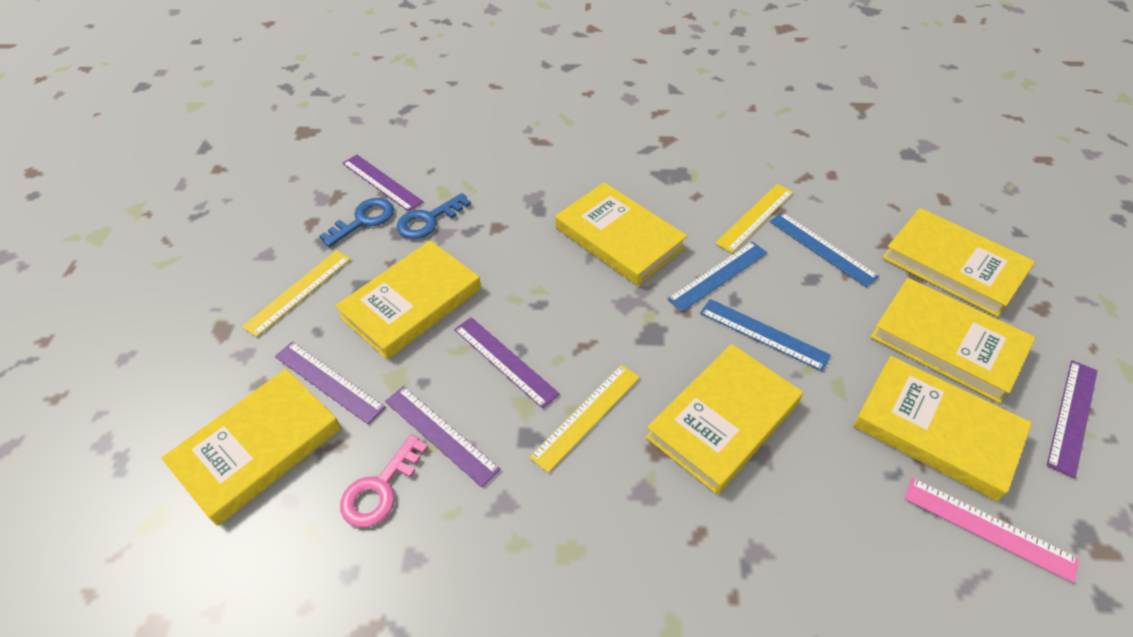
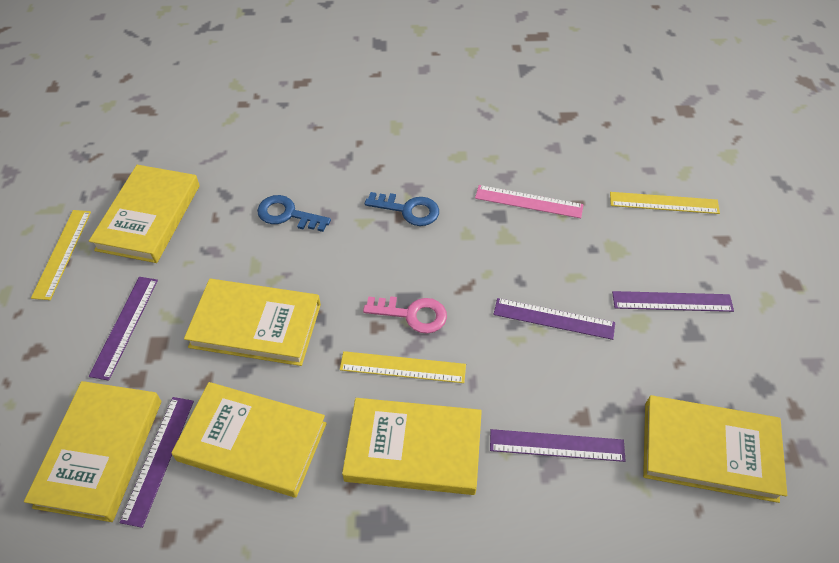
blue ruler: 3 -> 0
yellow book: 7 -> 6

